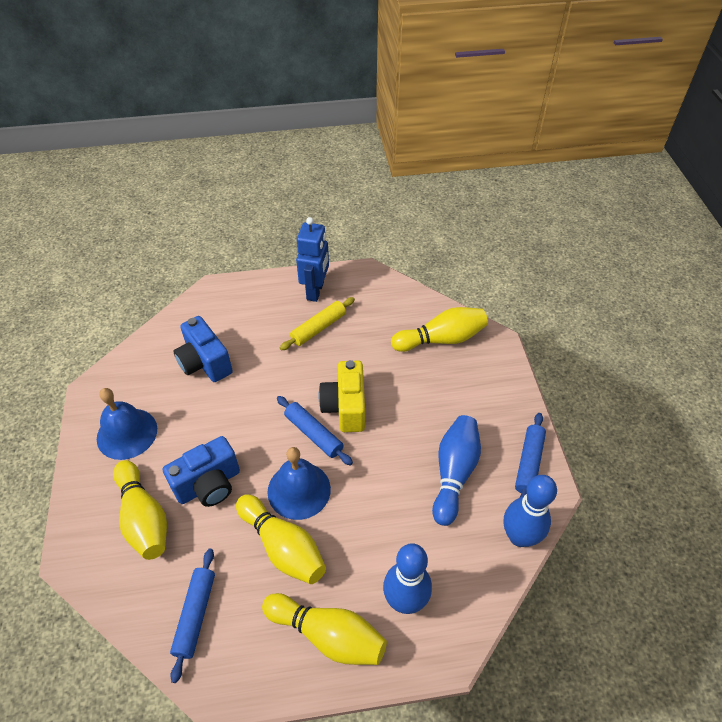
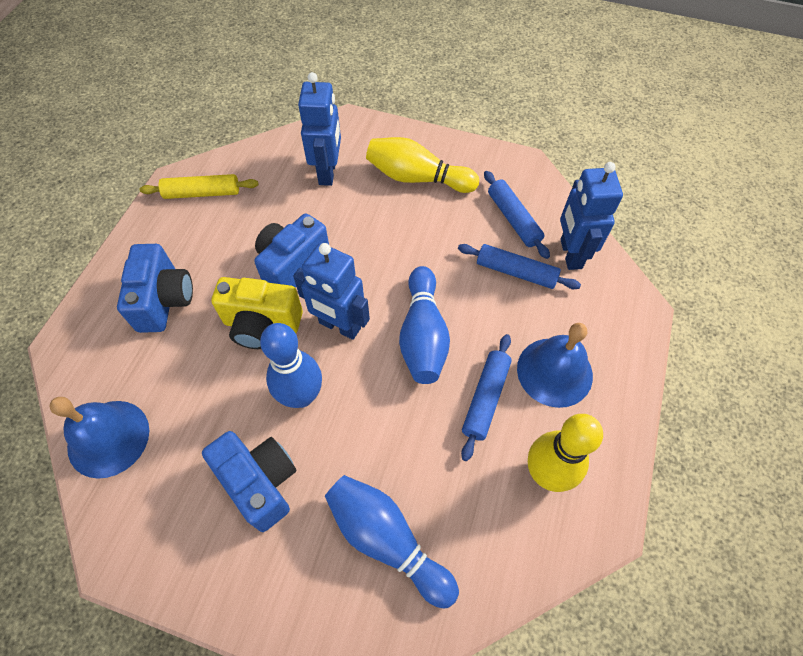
blue camera: 2 -> 3
blue robot: 1 -> 3
yellow bowling pin: 4 -> 2

